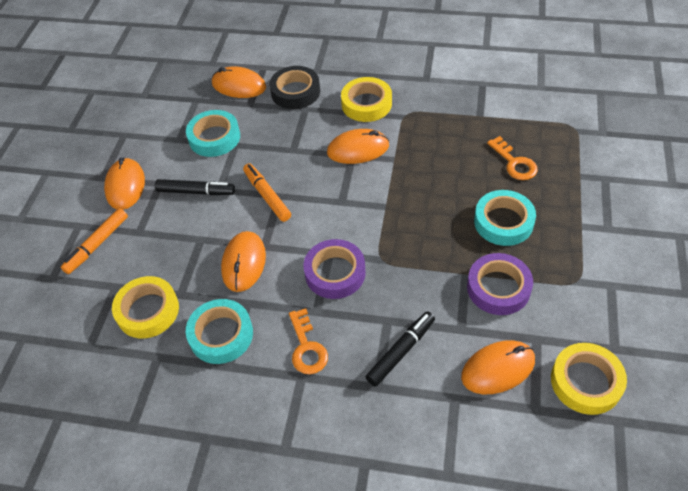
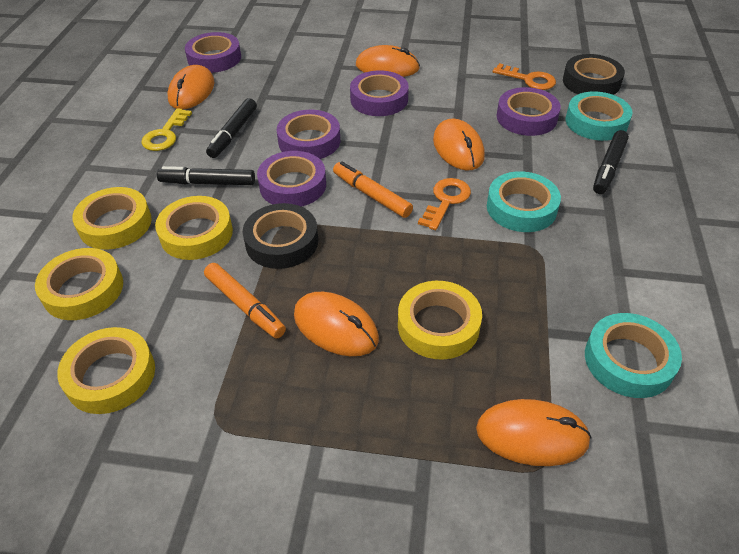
black marker: 2 -> 3
black tape: 1 -> 2
purple tape: 2 -> 5
yellow key: 0 -> 1
yellow tape: 3 -> 5

